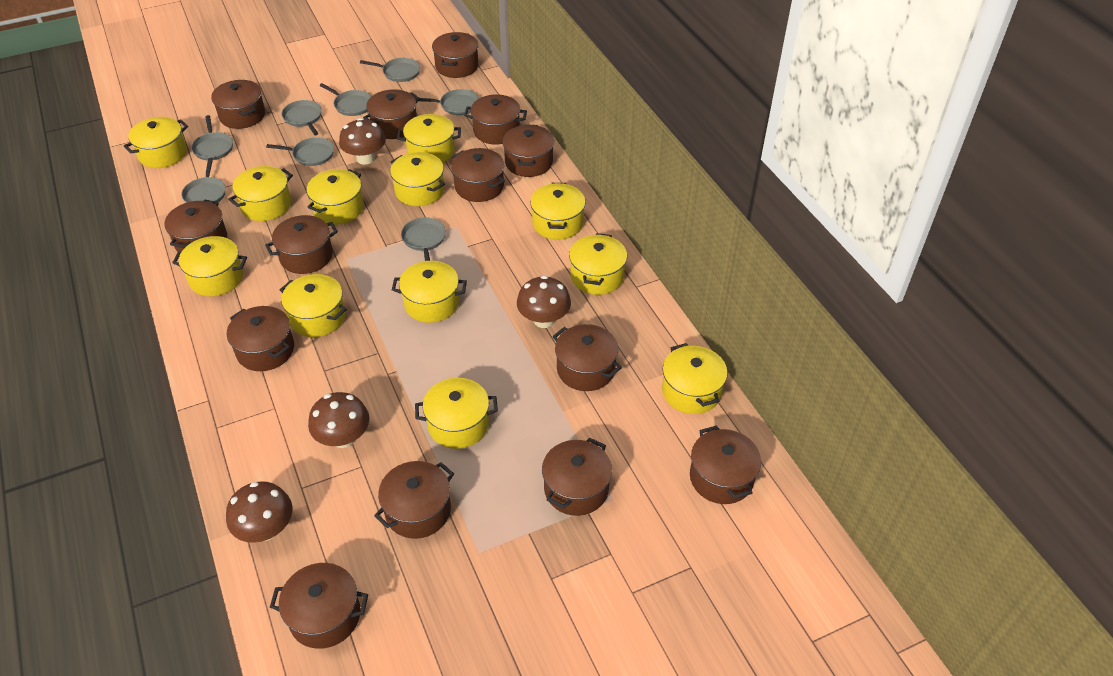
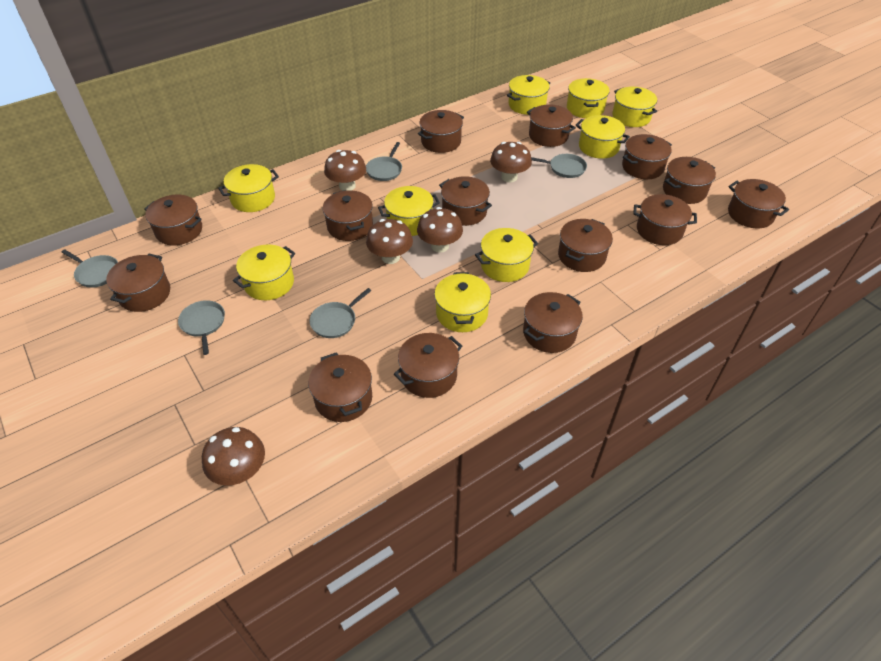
brown mushroom: 4 -> 5
grey pan: 8 -> 5
yellow pot: 12 -> 9

